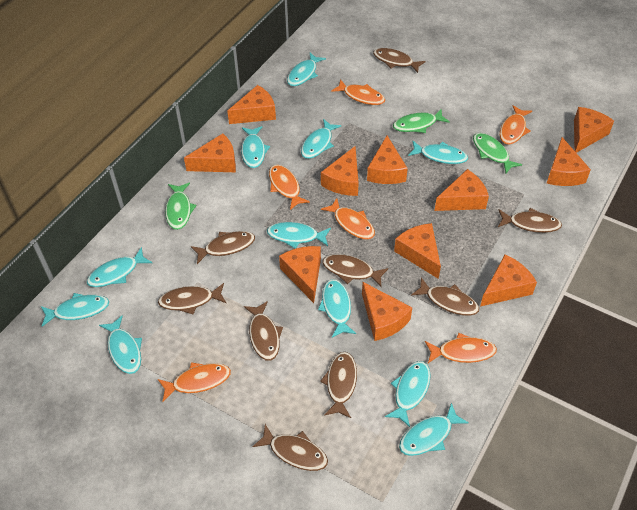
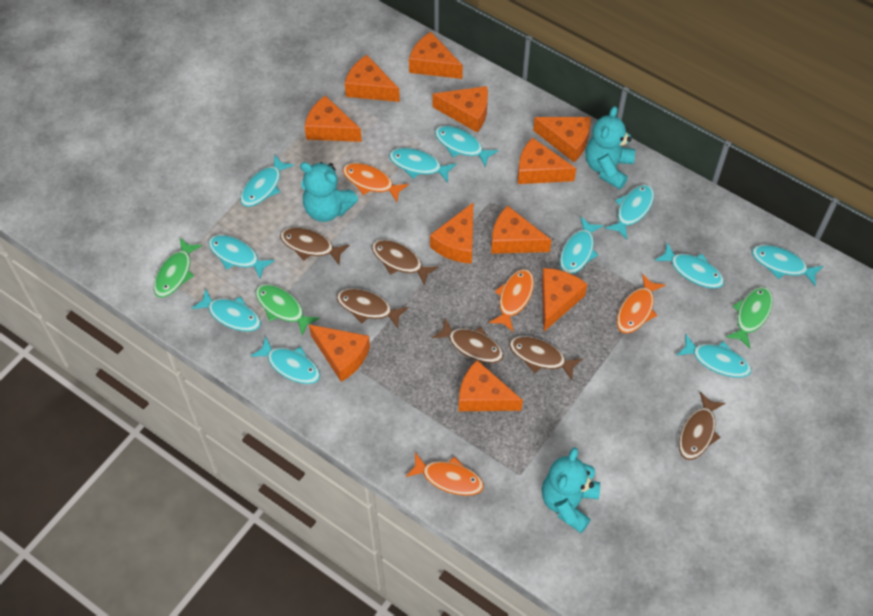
brown fish: 9 -> 6
orange fish: 6 -> 4
turquoise teddy bear: 0 -> 3

